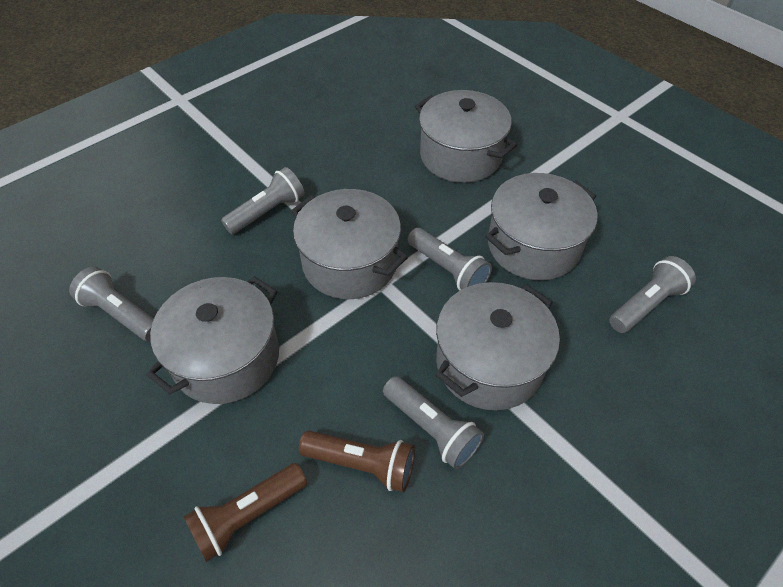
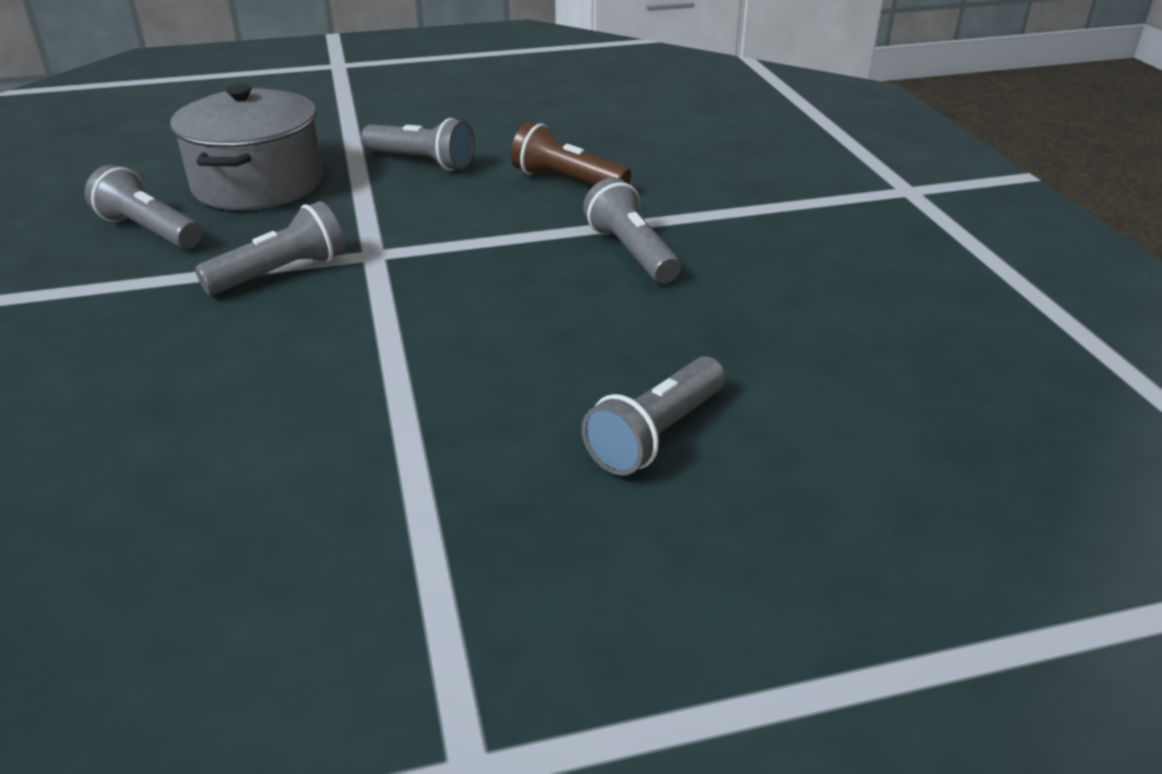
brown flashlight: 2 -> 1
grey pot: 5 -> 1

